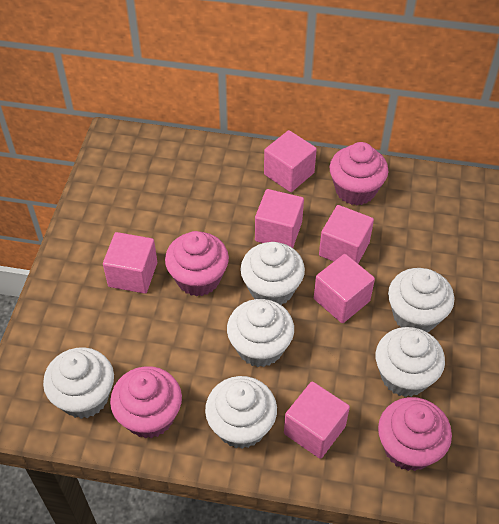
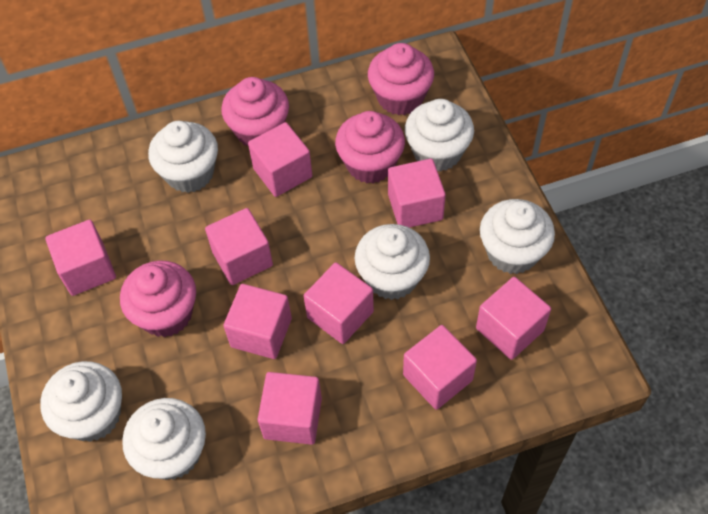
pink cube: 6 -> 9

